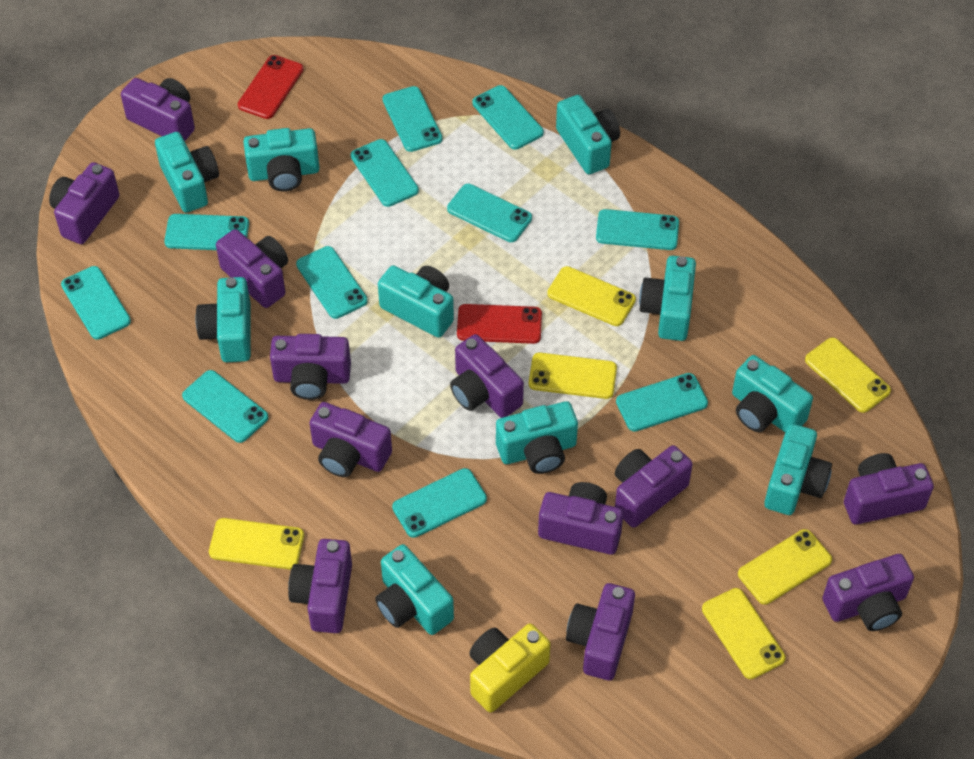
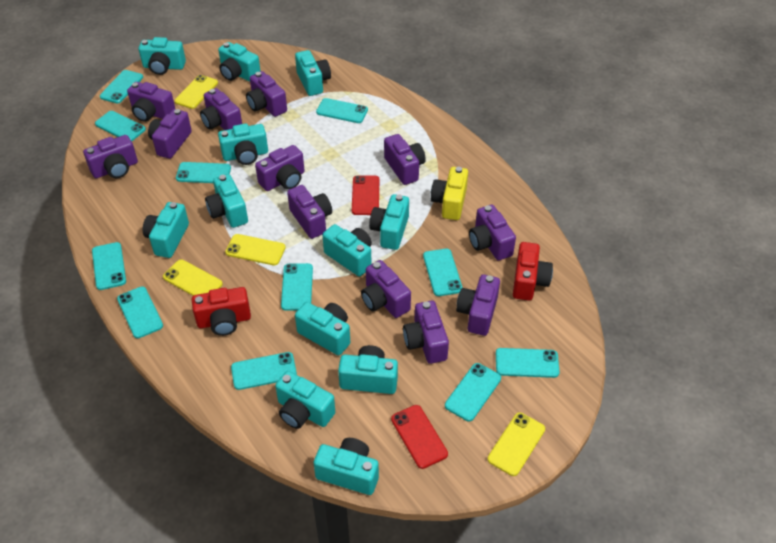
red camera: 0 -> 2
turquoise camera: 10 -> 12
yellow phone: 6 -> 4

